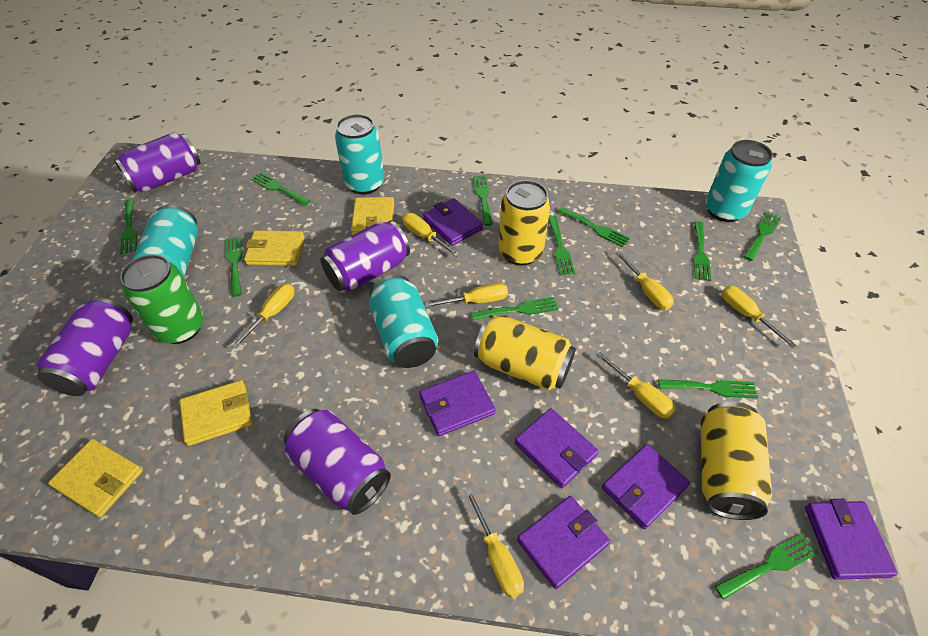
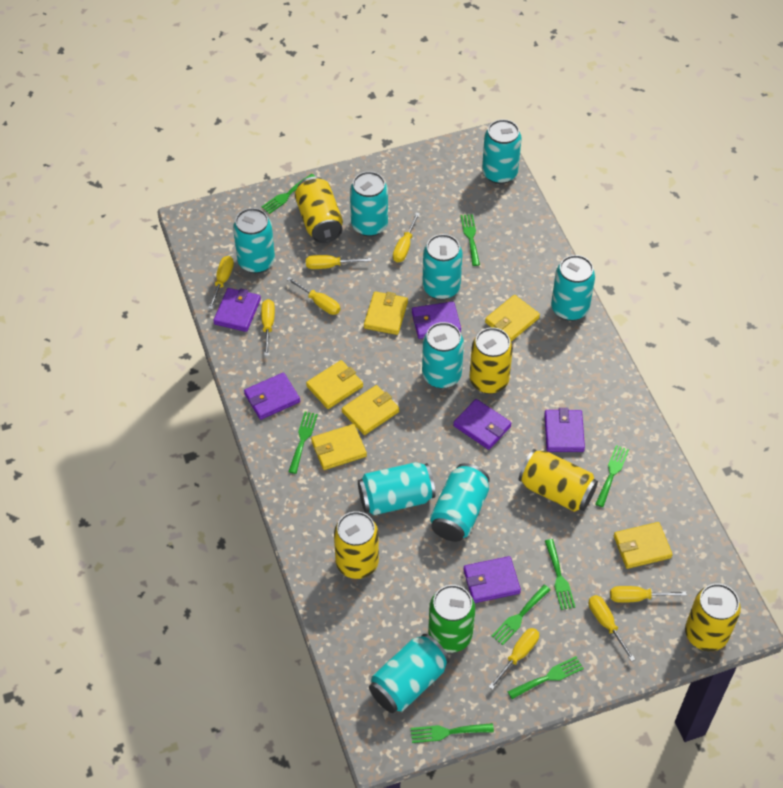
green fork: 11 -> 8
purple can: 4 -> 0
turquoise can: 4 -> 9
yellow can: 3 -> 5
yellow screwdriver: 7 -> 8
yellow wallet: 4 -> 6

